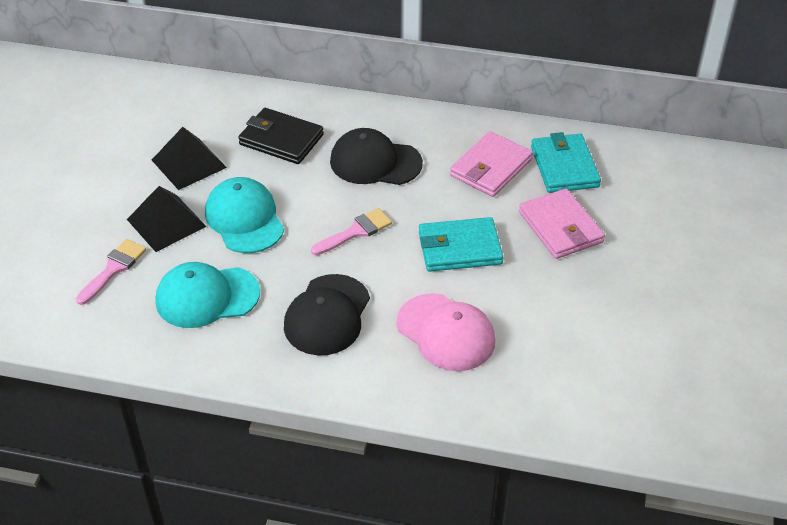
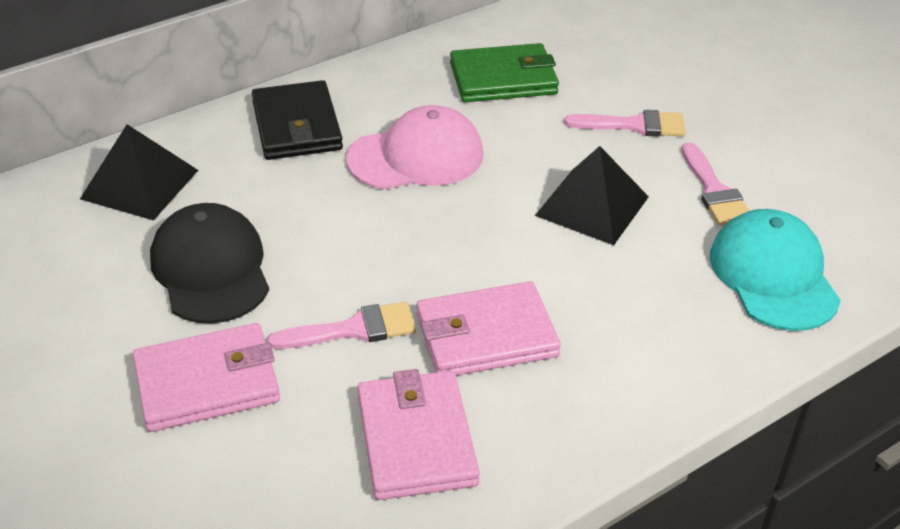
black cap: 2 -> 1
green wallet: 0 -> 1
pink brush: 2 -> 3
pink wallet: 2 -> 3
turquoise cap: 2 -> 1
turquoise wallet: 2 -> 0

